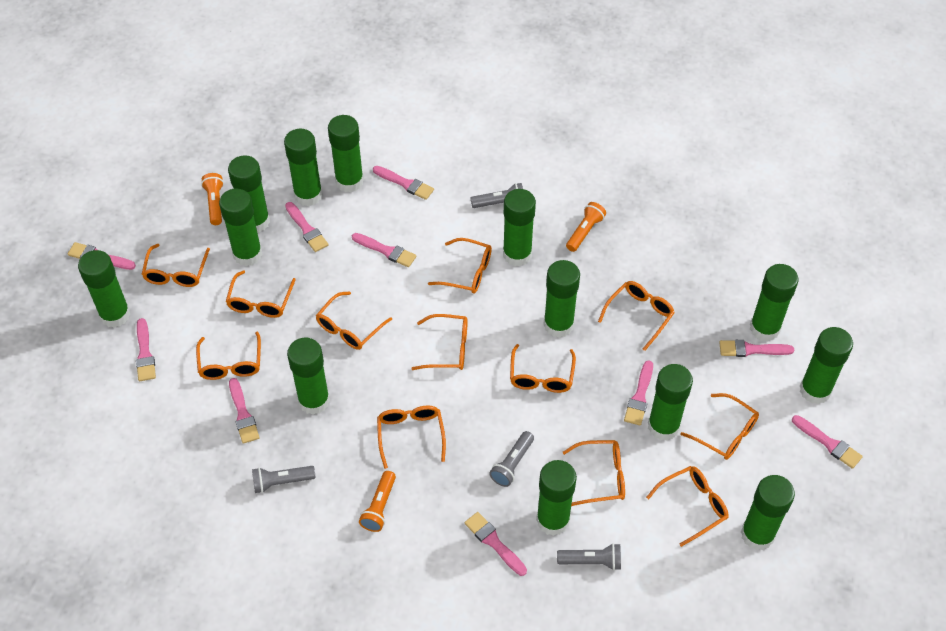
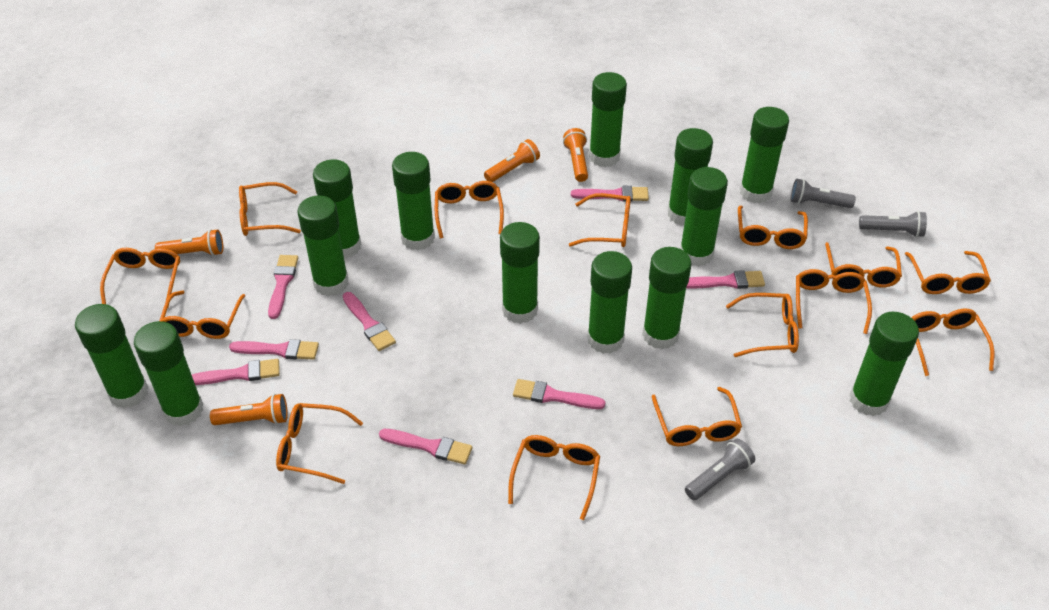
grey flashlight: 4 -> 3
orange flashlight: 3 -> 4
orange glasses: 12 -> 14
pink brush: 10 -> 8

